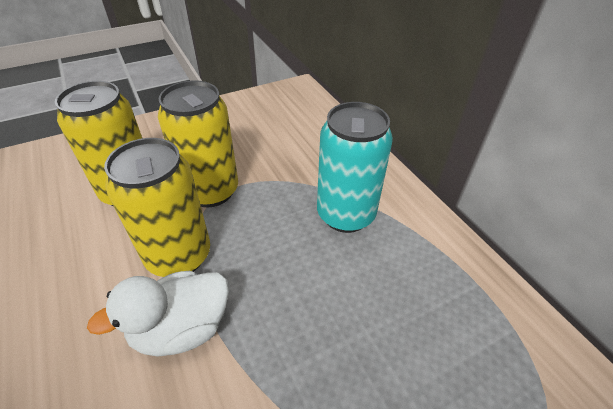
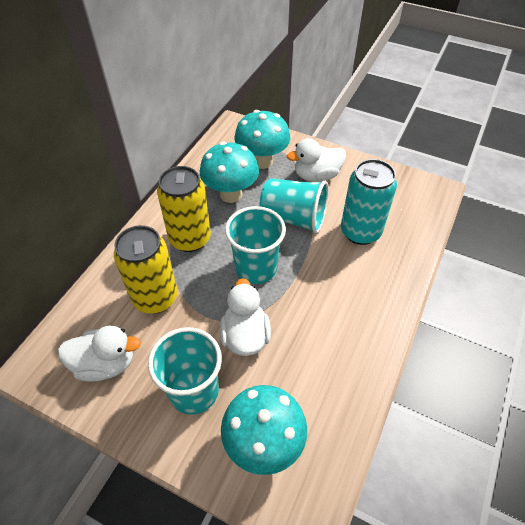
turquoise cup: 0 -> 3
turquoise mushroom: 0 -> 3
white duck: 1 -> 3
yellow can: 3 -> 2

